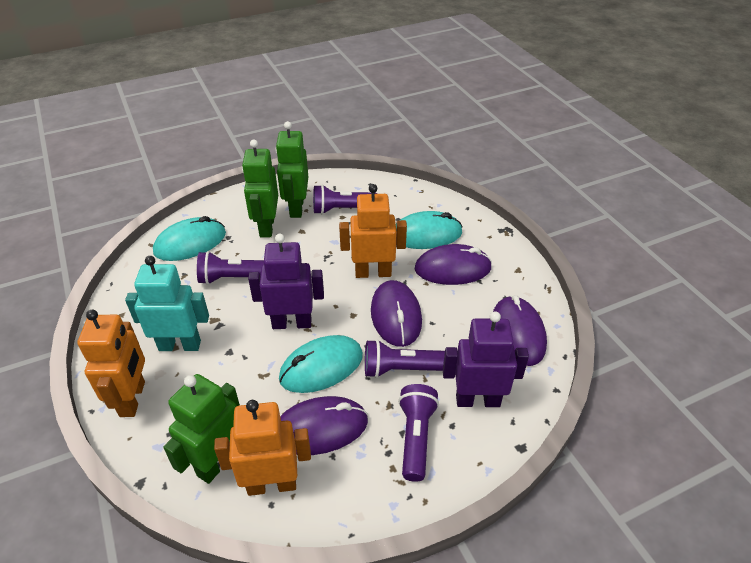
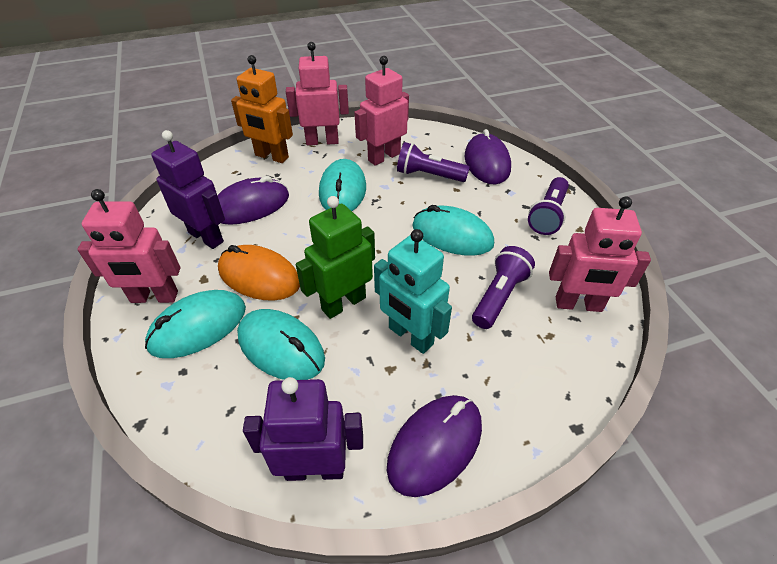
green robot: 3 -> 1
orange mouse: 0 -> 1
orange robot: 3 -> 1
pink robot: 0 -> 4
purple flashlight: 4 -> 3
purple mouse: 4 -> 3
turquoise mouse: 3 -> 4

